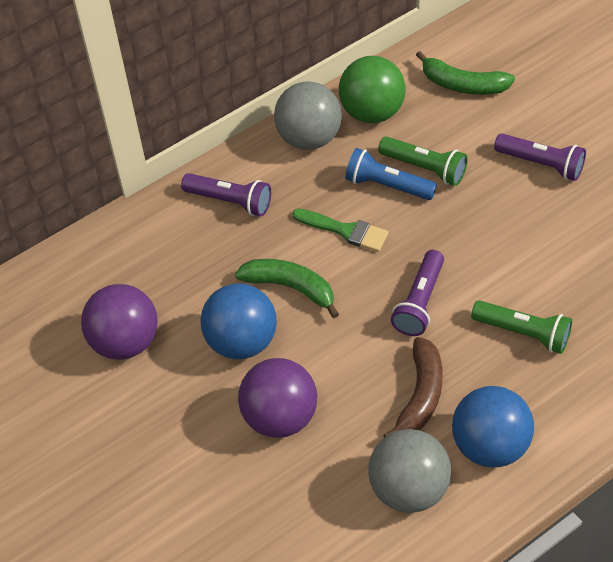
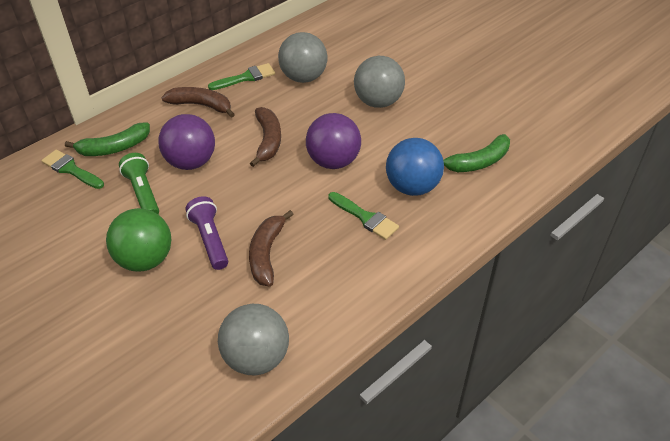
blue ball: 2 -> 1
blue flashlight: 1 -> 0
brown banana: 1 -> 3
green brush: 1 -> 3
green flashlight: 2 -> 1
grey ball: 2 -> 3
purple flashlight: 3 -> 1

